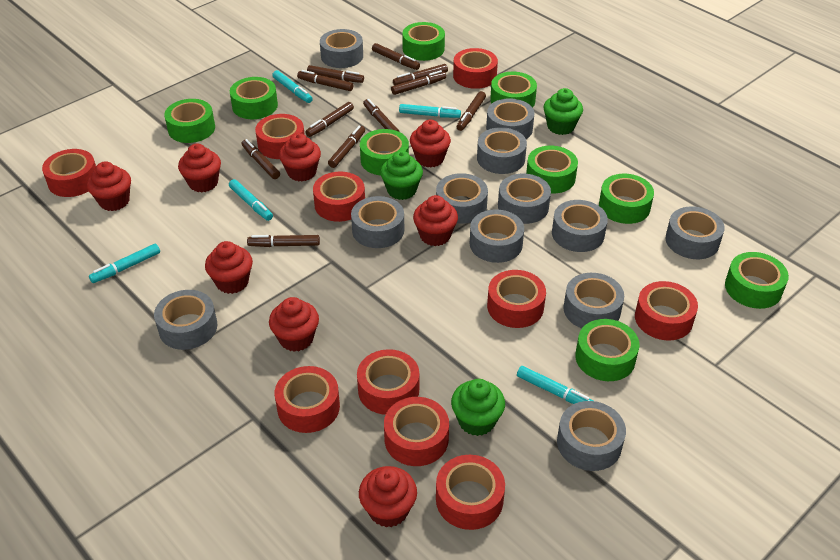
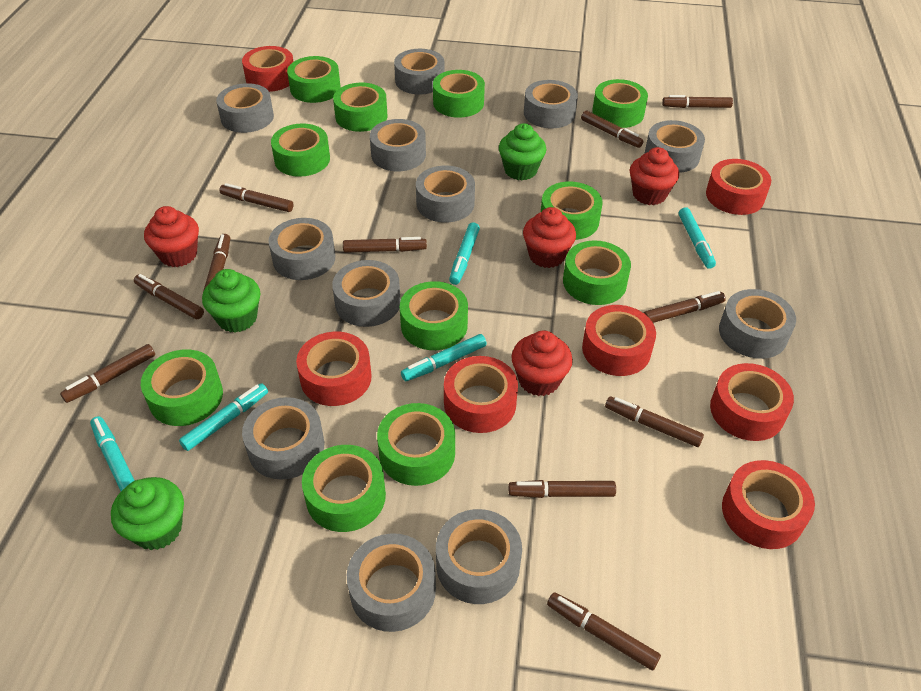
green tape: 9 -> 11
red cupcake: 8 -> 4
red tape: 10 -> 7

